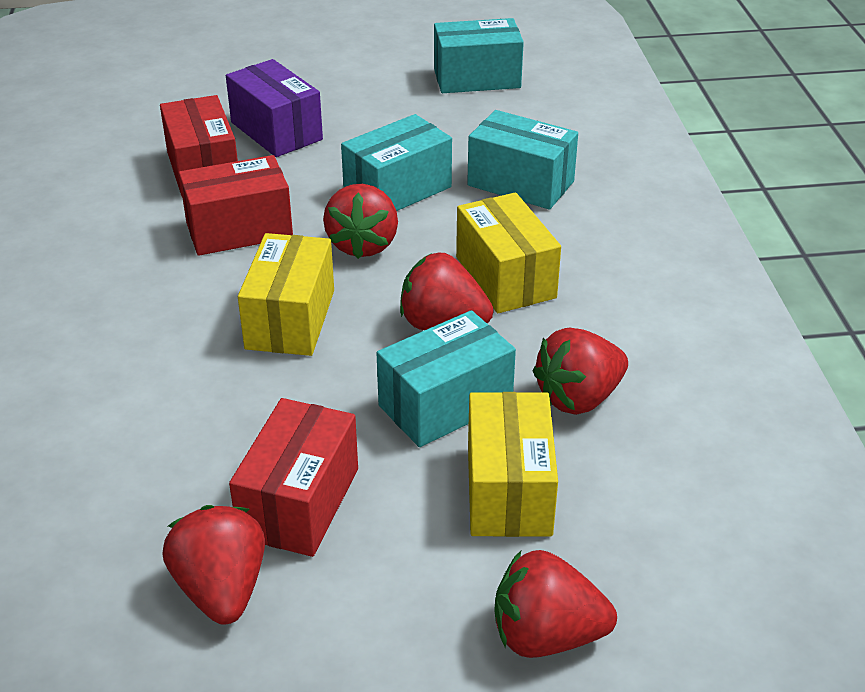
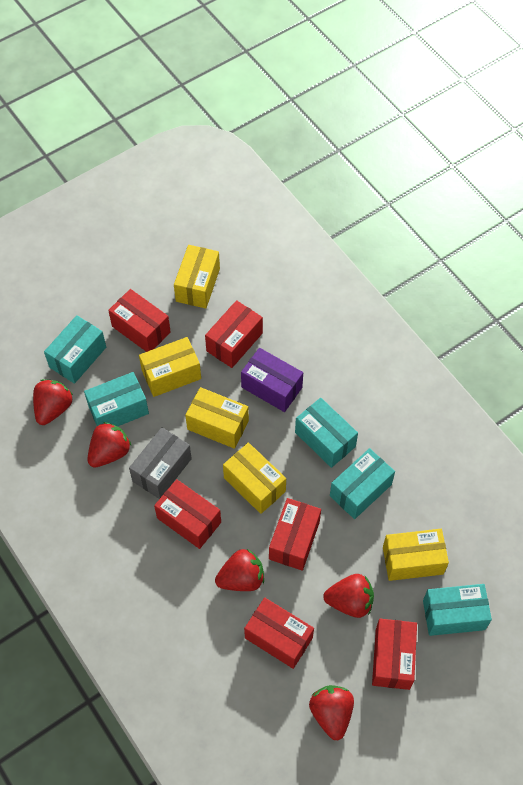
grey box: 0 -> 1
red box: 3 -> 6
turquoise box: 4 -> 5
yellow box: 3 -> 5

